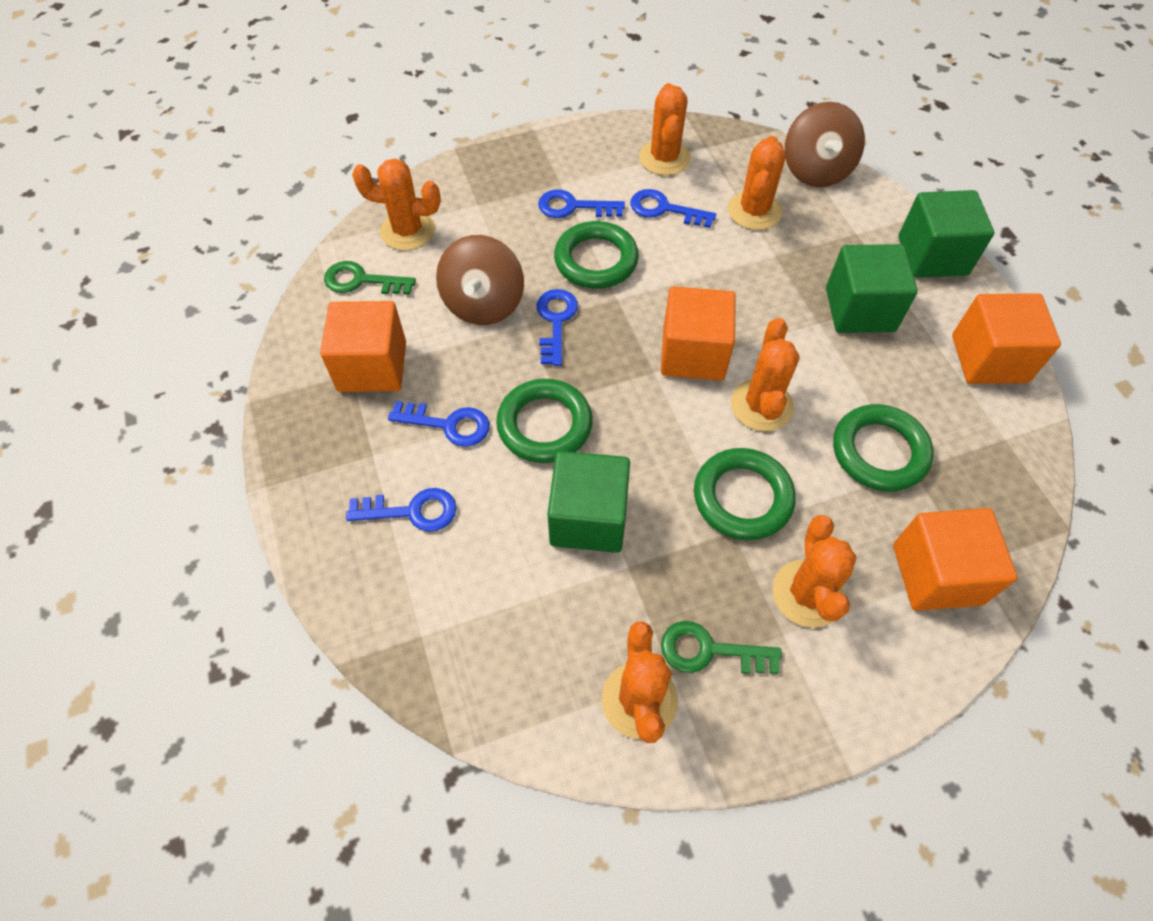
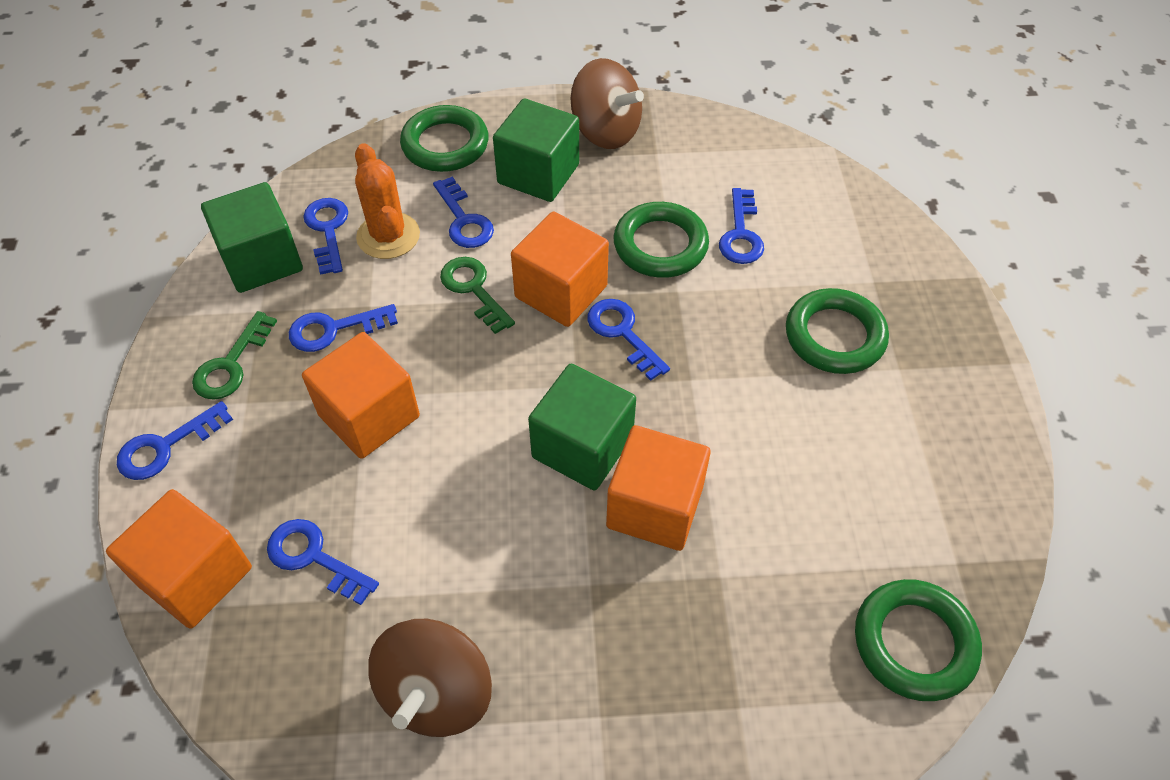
blue key: 5 -> 7
orange cactus: 6 -> 1

